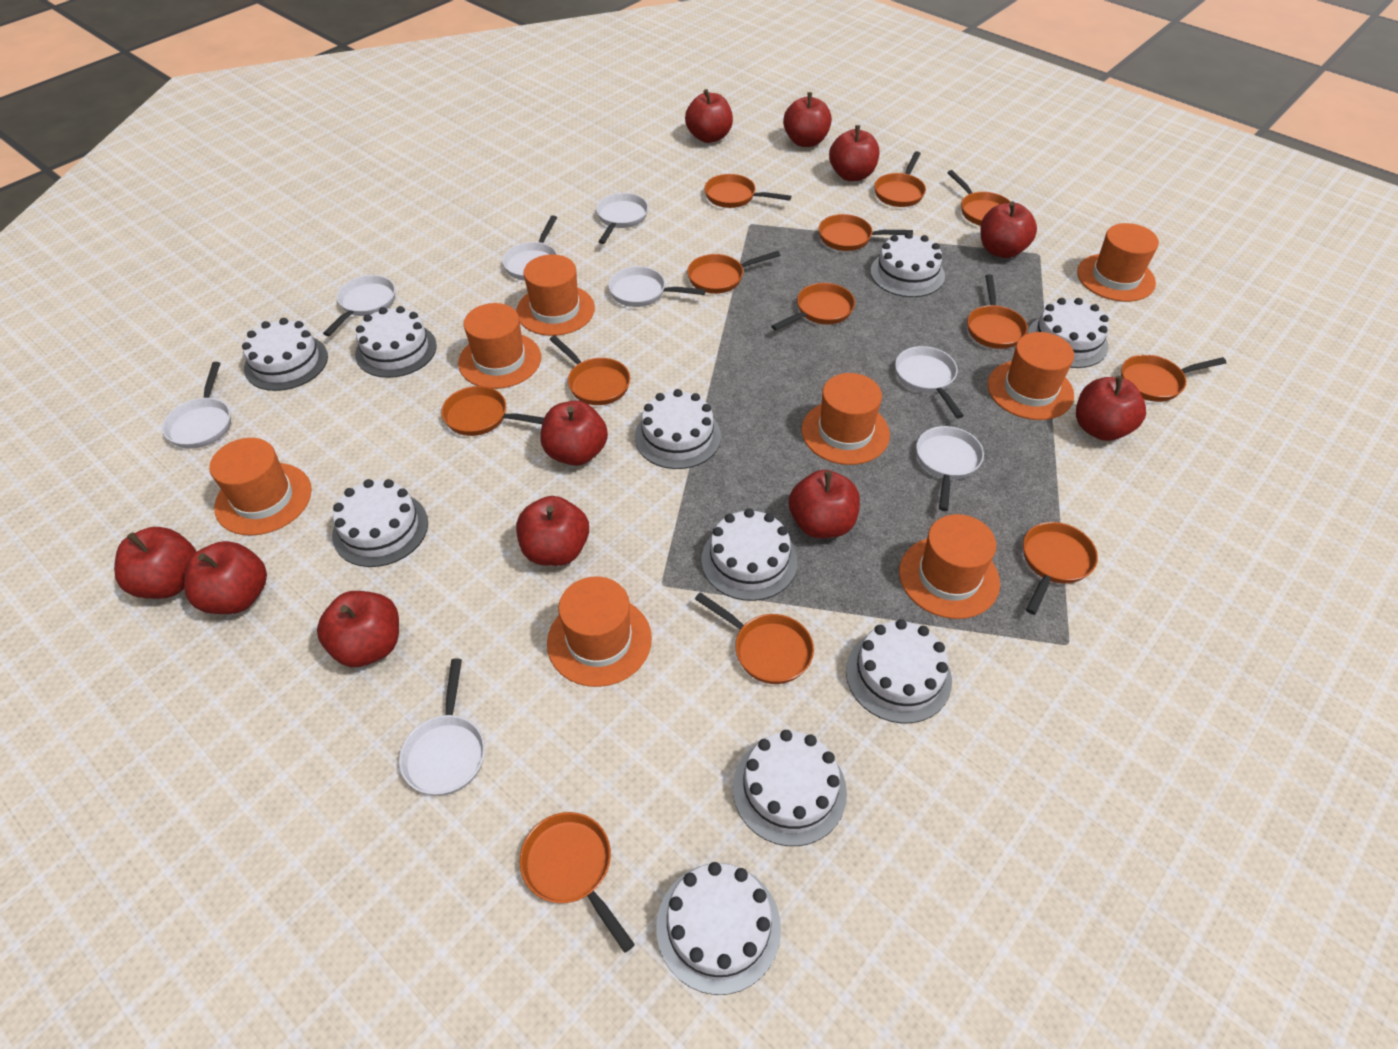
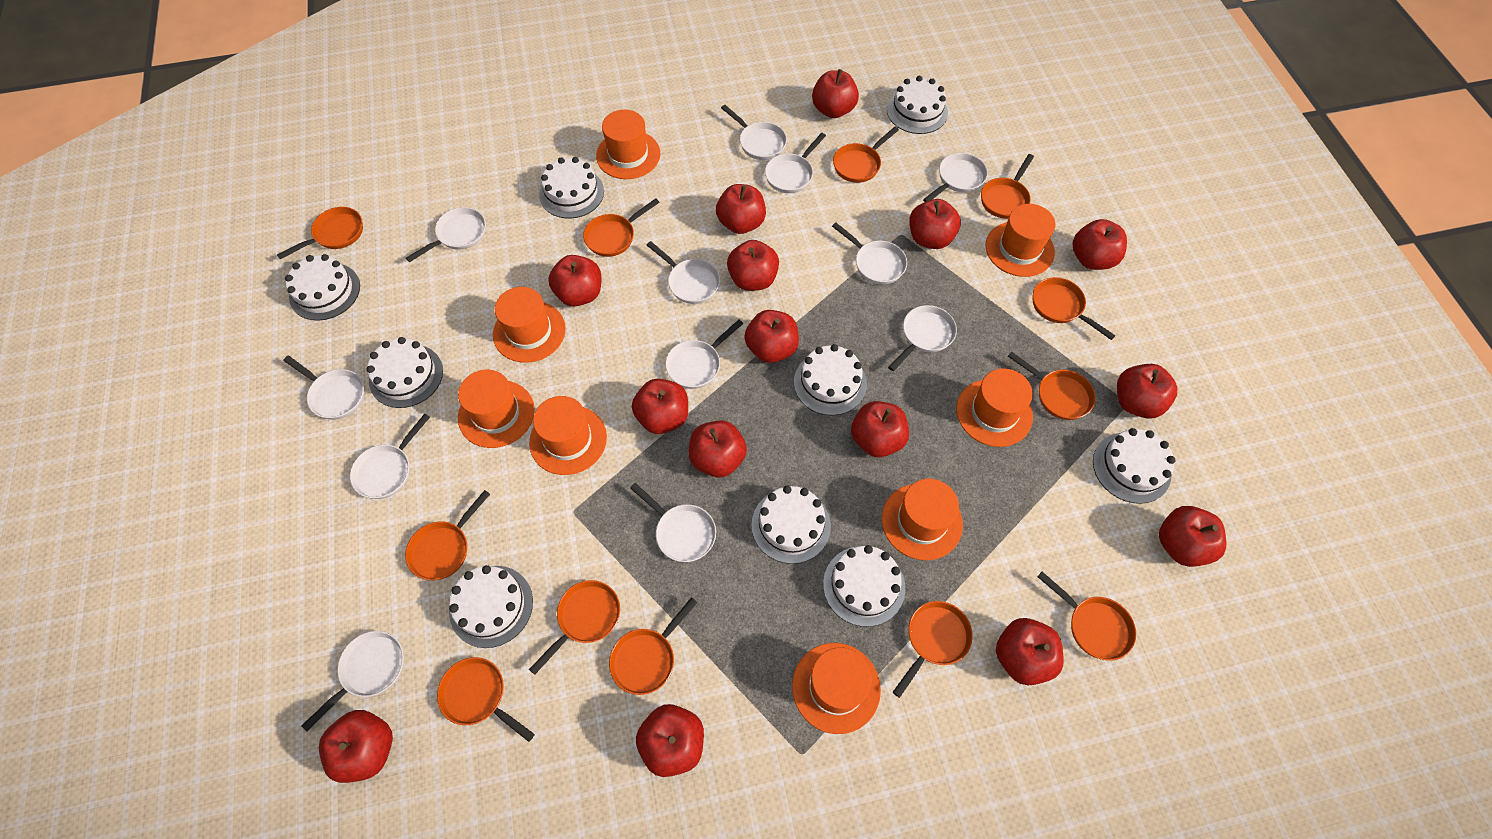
orange pan: 13 -> 12
red apple: 11 -> 15
white cake: 10 -> 9
white pan: 8 -> 12

